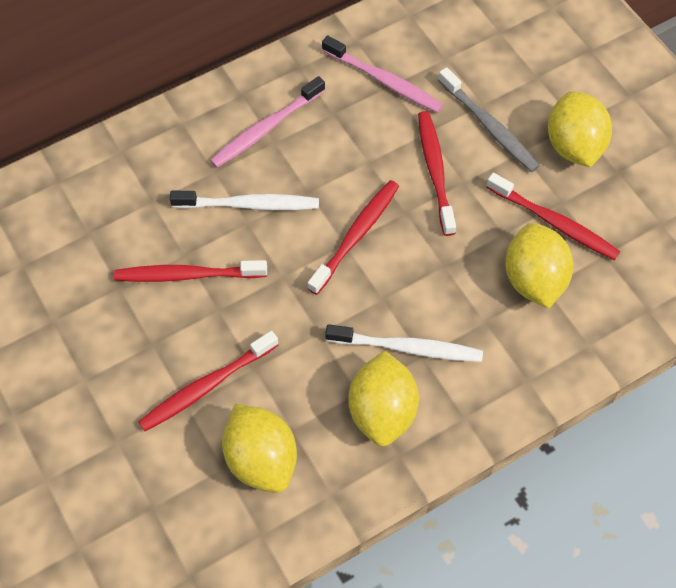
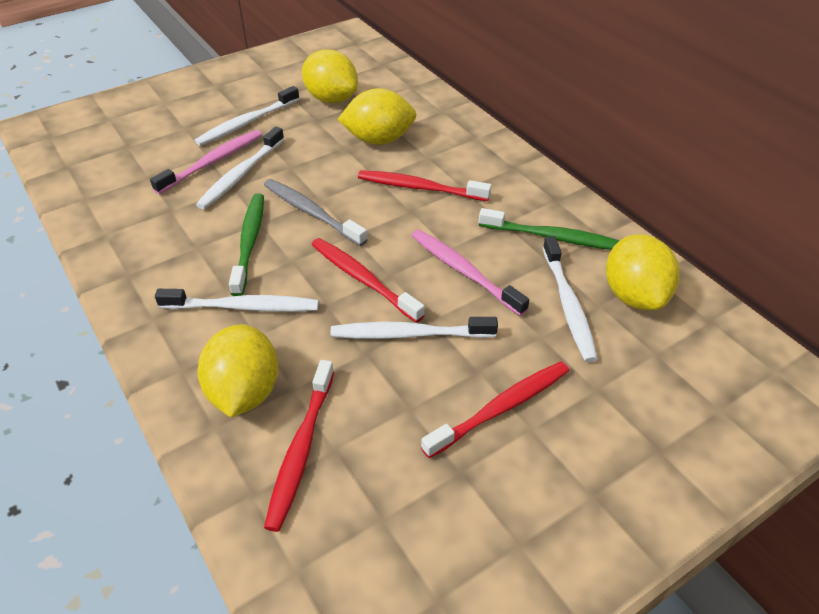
green toothbrush: 0 -> 2
red toothbrush: 5 -> 4
white toothbrush: 2 -> 5

